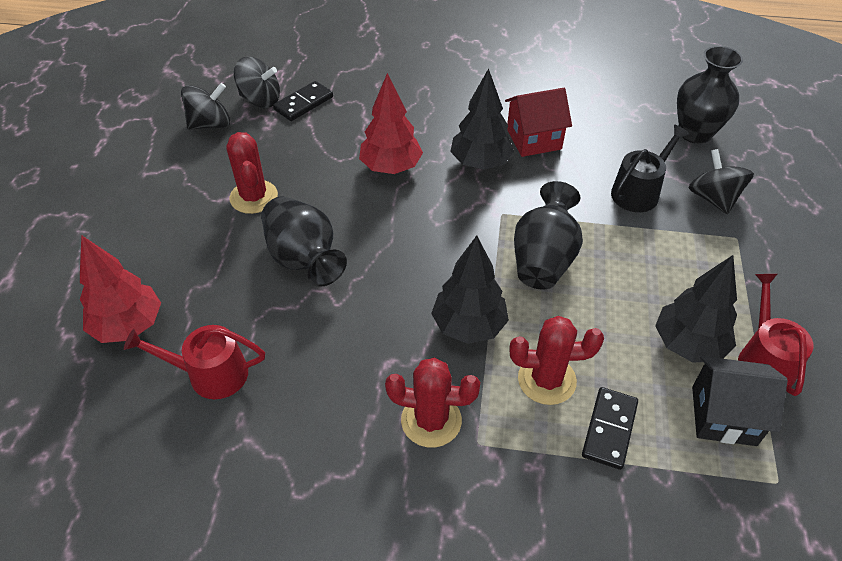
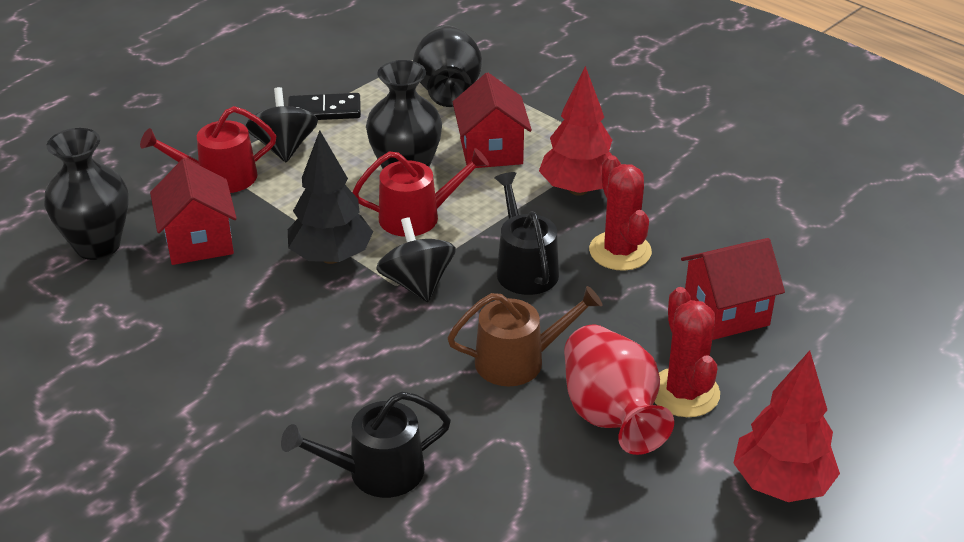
black domino: 2 -> 1
black house: 1 -> 0
black spinning top: 3 -> 2
black tree: 3 -> 1
black watering can: 1 -> 2
brown watering can: 0 -> 1
red cactus: 3 -> 2
red house: 1 -> 3
red vase: 0 -> 1

